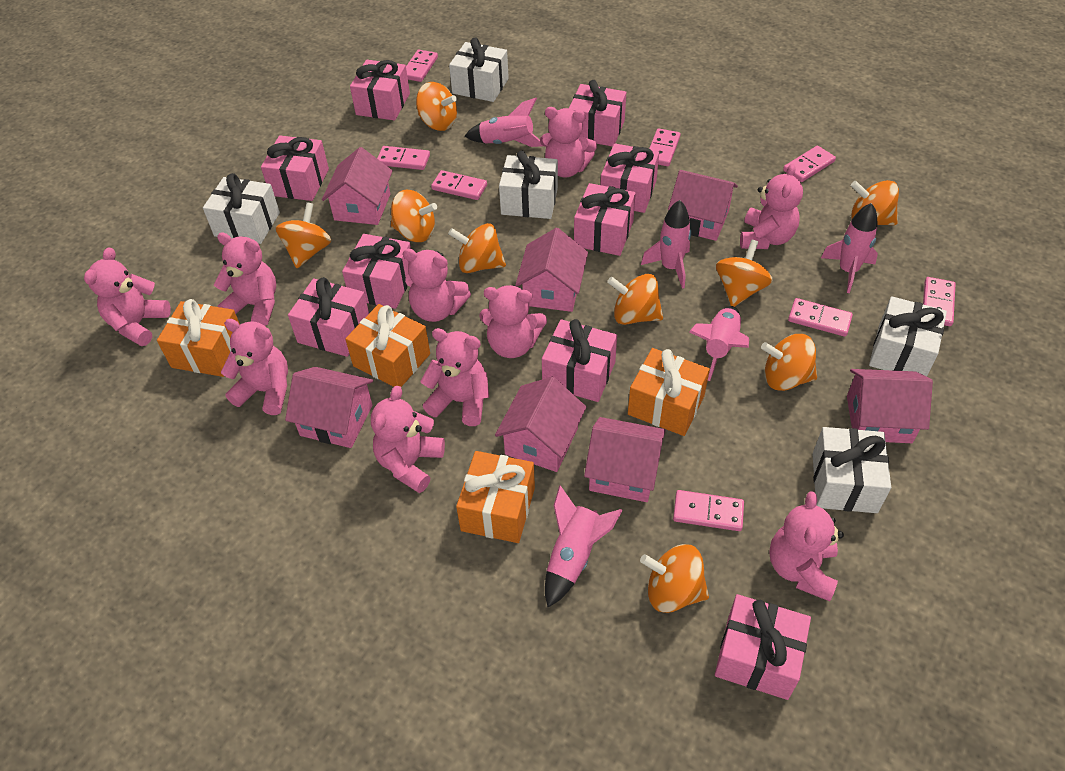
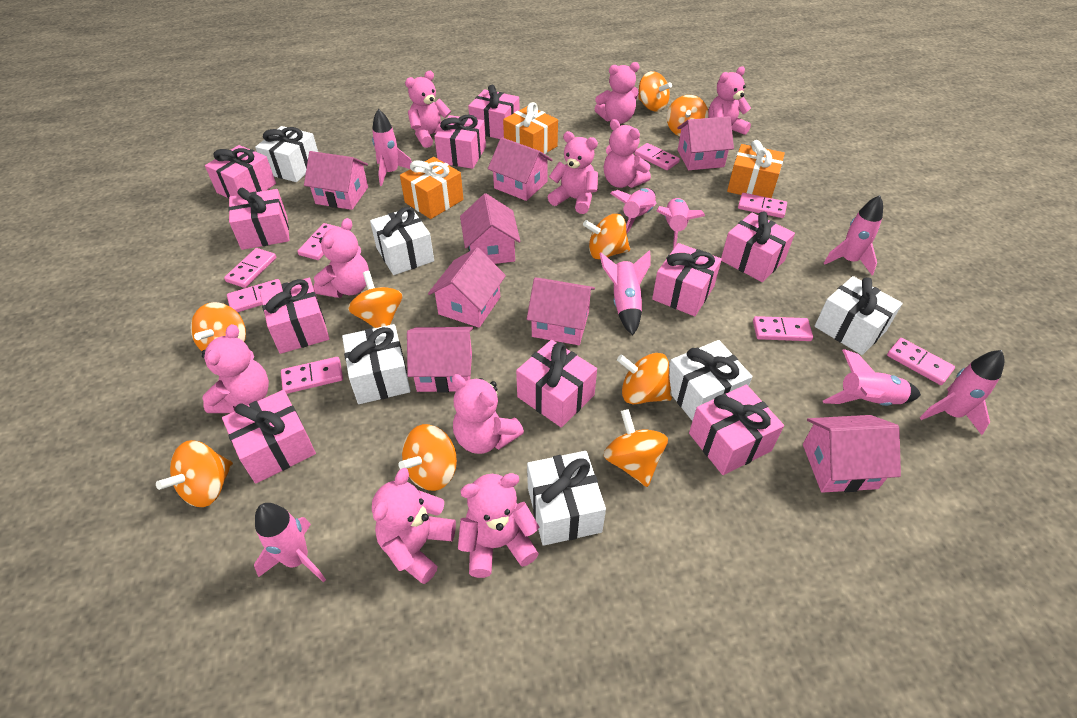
orange gift: 4 -> 3
pink gift: 9 -> 10
pink house: 7 -> 8
pink rocket: 5 -> 8
white gift: 5 -> 6

